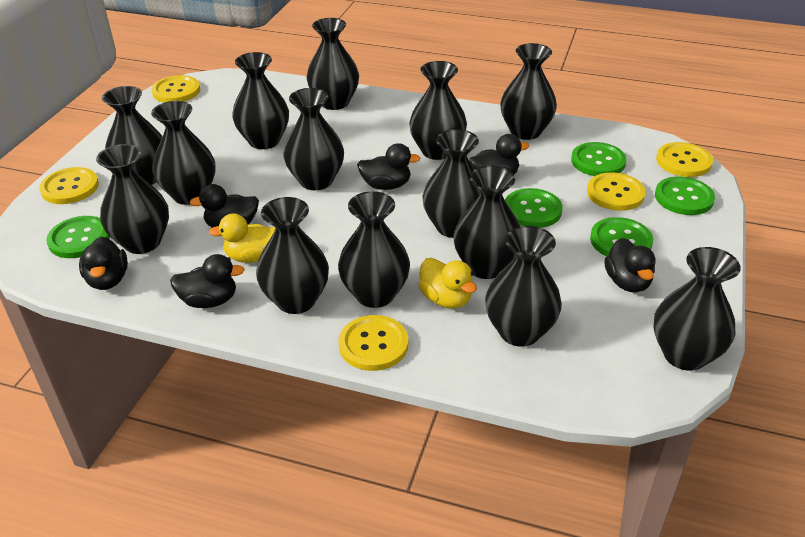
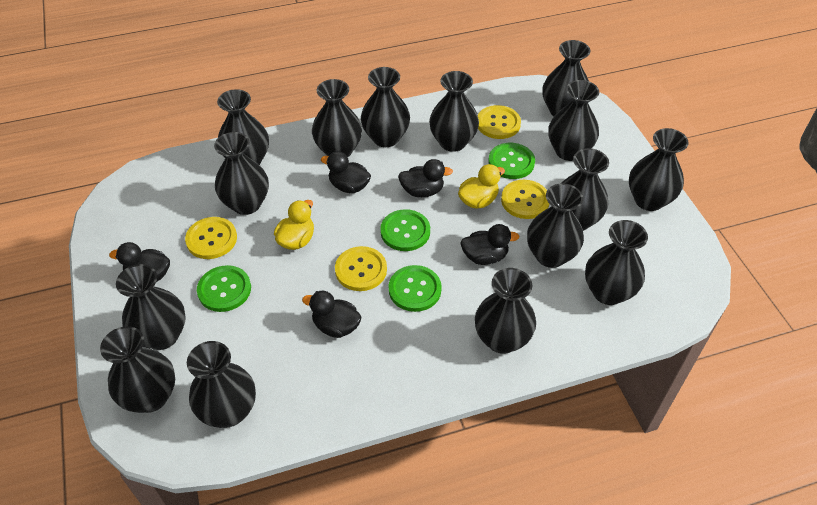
black duck: 6 -> 5
black vase: 14 -> 15
green button: 5 -> 4
yellow button: 5 -> 4

